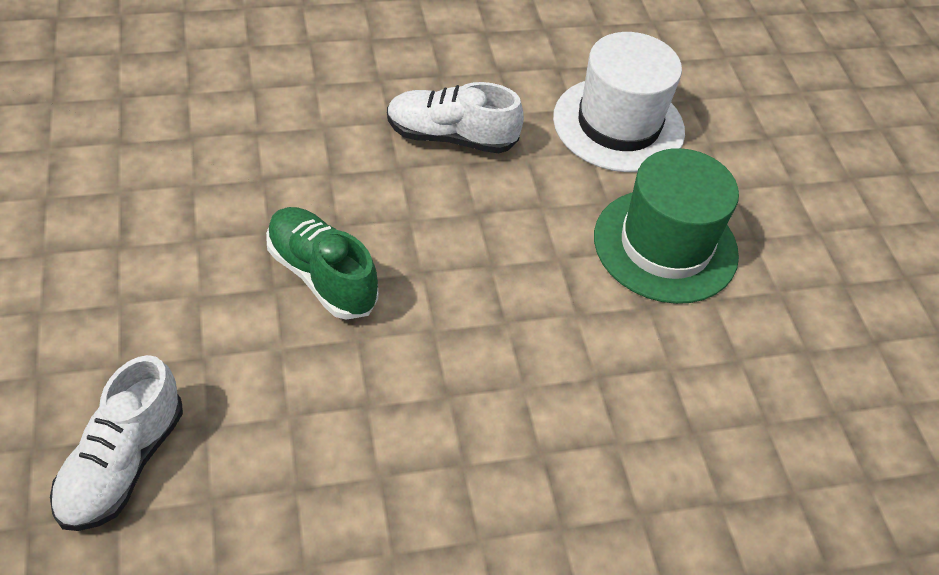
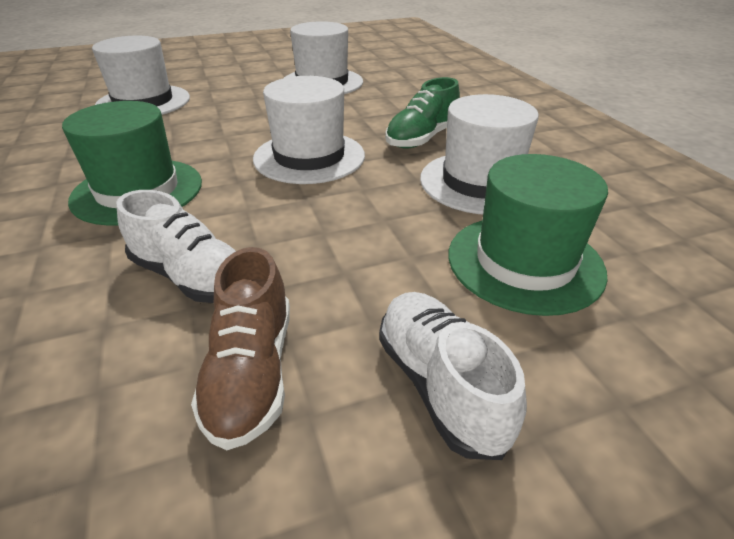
brown shoe: 0 -> 1
green hat: 1 -> 2
white hat: 1 -> 4

